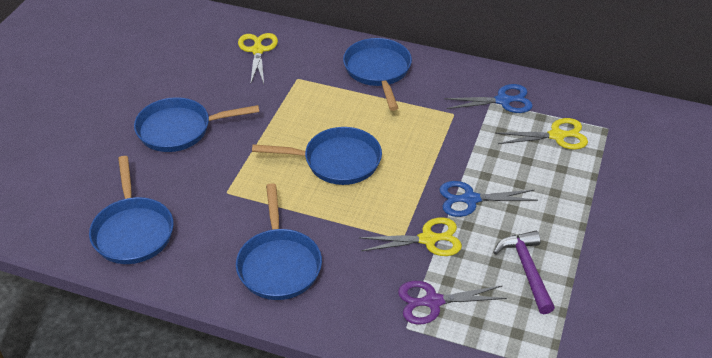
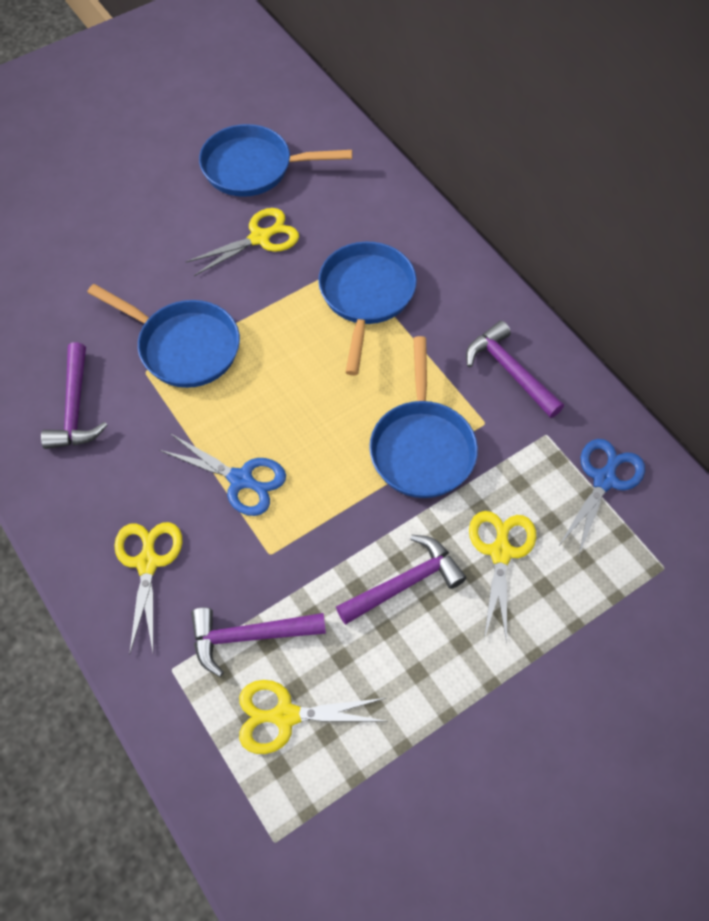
blue pan: 5 -> 4
purple hammer: 1 -> 4
purple scissors: 1 -> 0
yellow scissors: 3 -> 4

